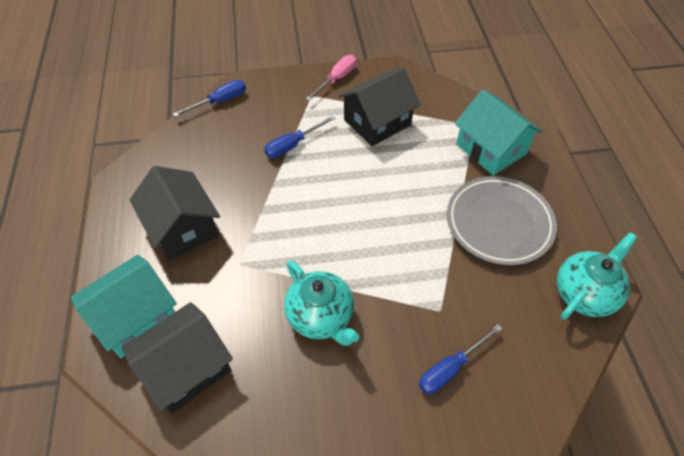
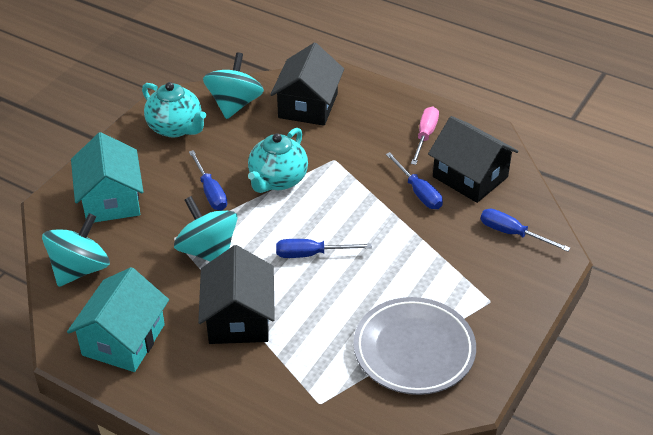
blue screwdriver: 3 -> 4
turquoise spinning top: 0 -> 3

